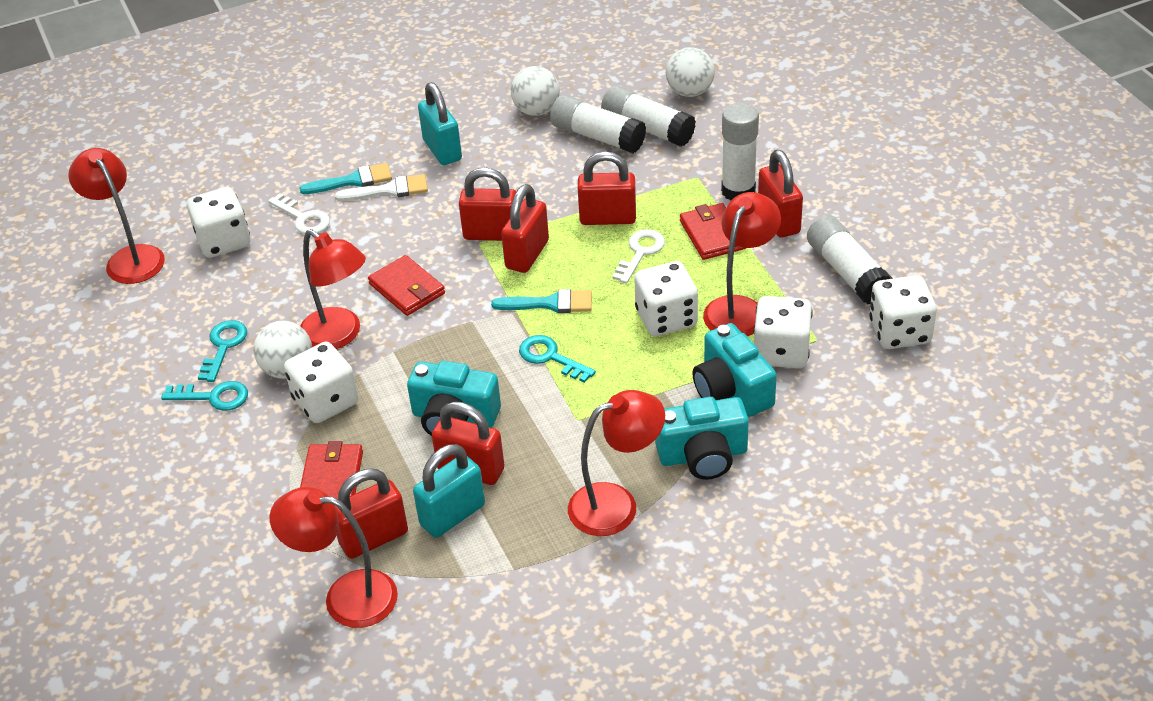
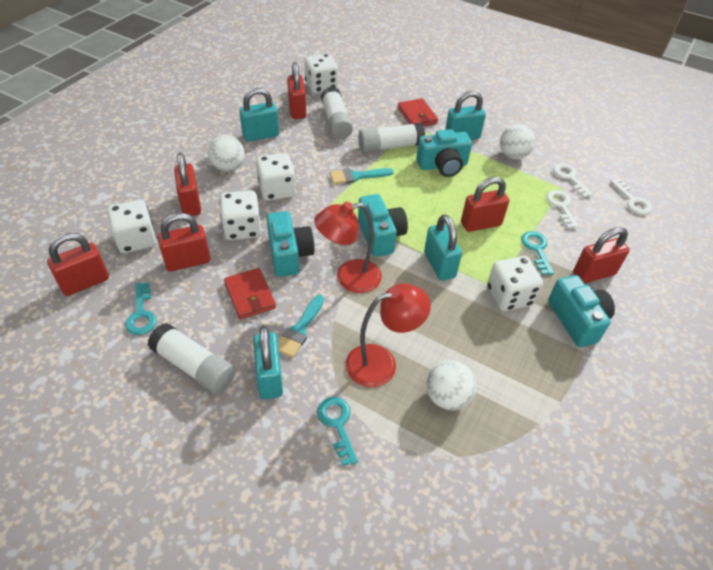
red lamp: 5 -> 2
red wallet: 3 -> 2
turquoise camera: 3 -> 4
turquoise padlock: 2 -> 4
white brush: 1 -> 0
white glue stick: 4 -> 3
white key: 2 -> 3

